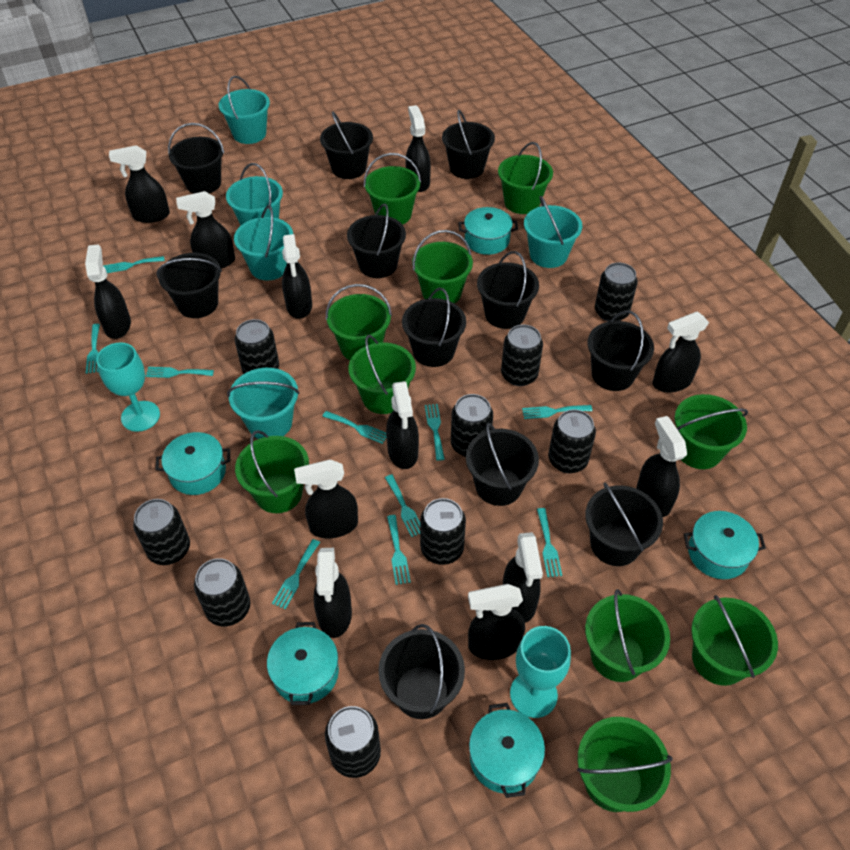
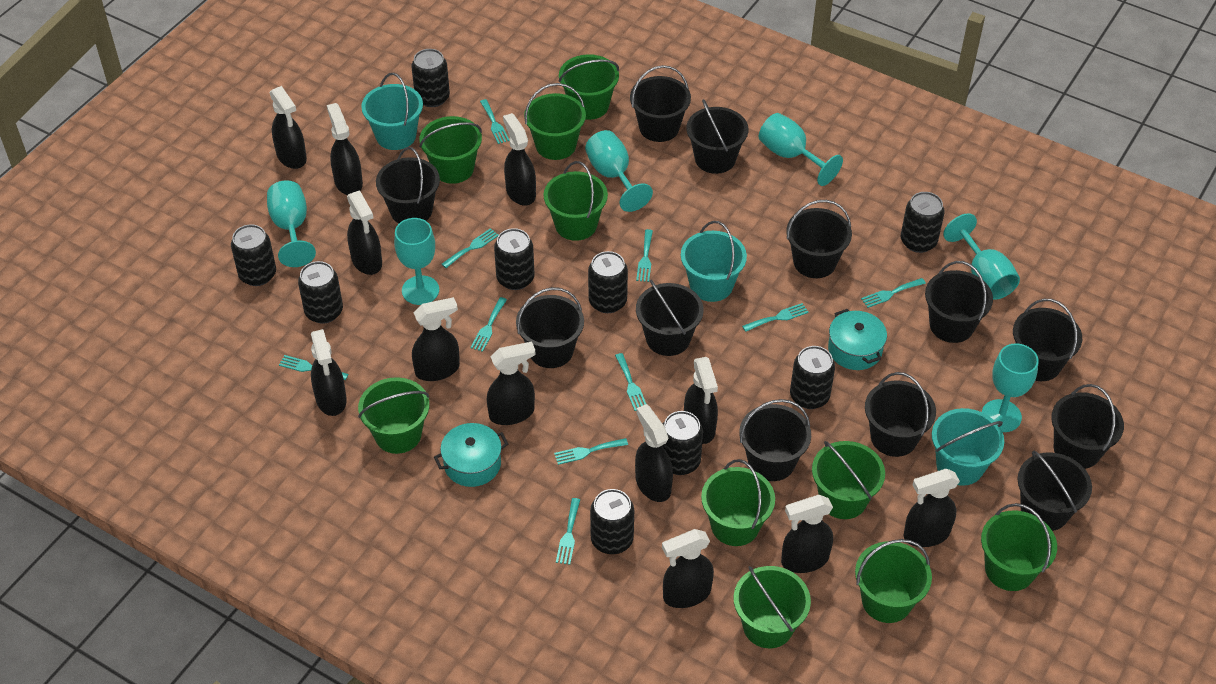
black bucket: 11 -> 12
turquoise bucket: 5 -> 3
turquoise goblet: 2 -> 6
turquoise pot: 5 -> 2

